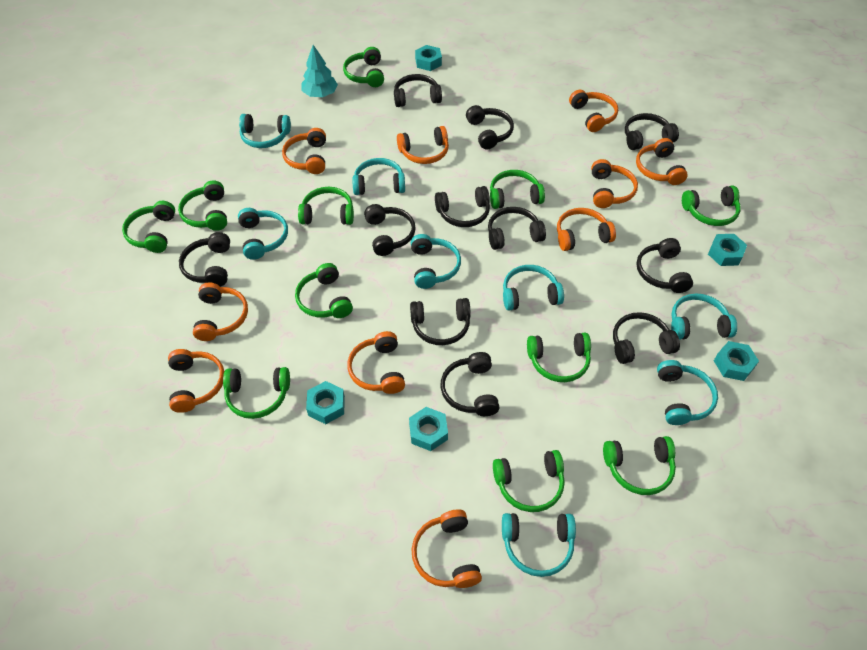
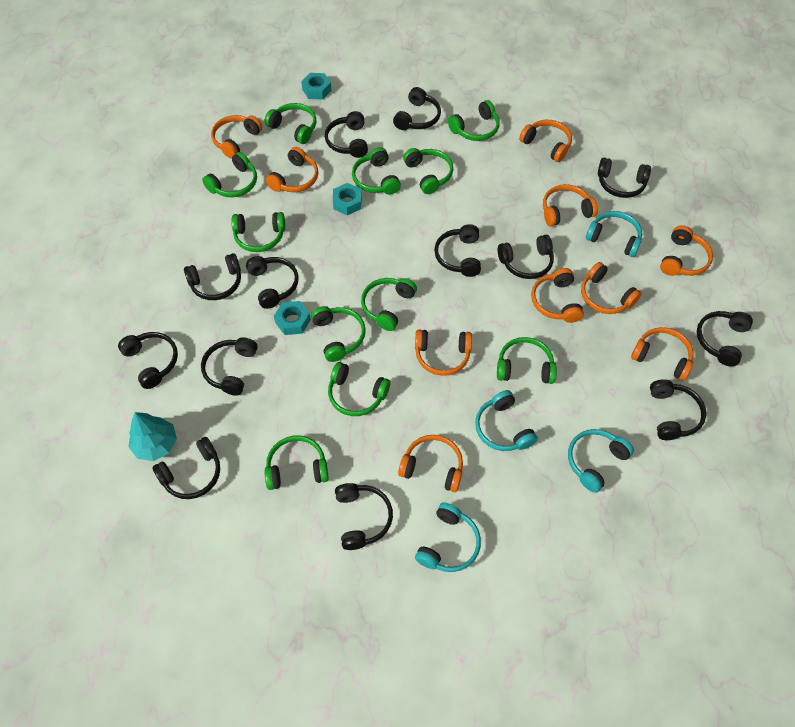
black headphones: 11 -> 13
turquoise headphones: 8 -> 4
turquoise nut: 5 -> 3

